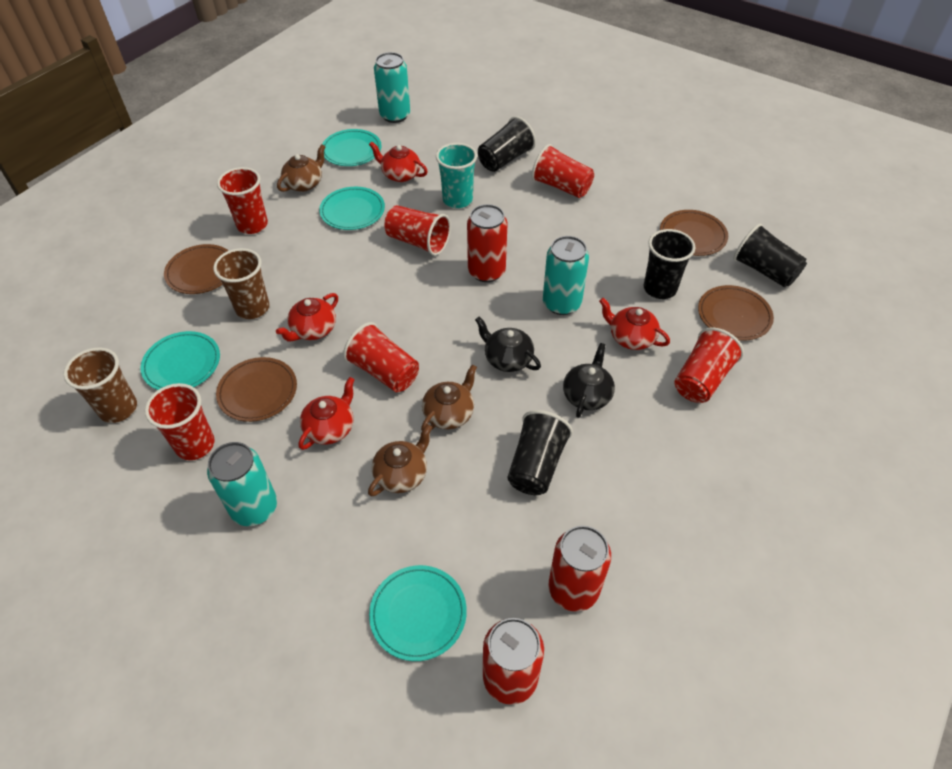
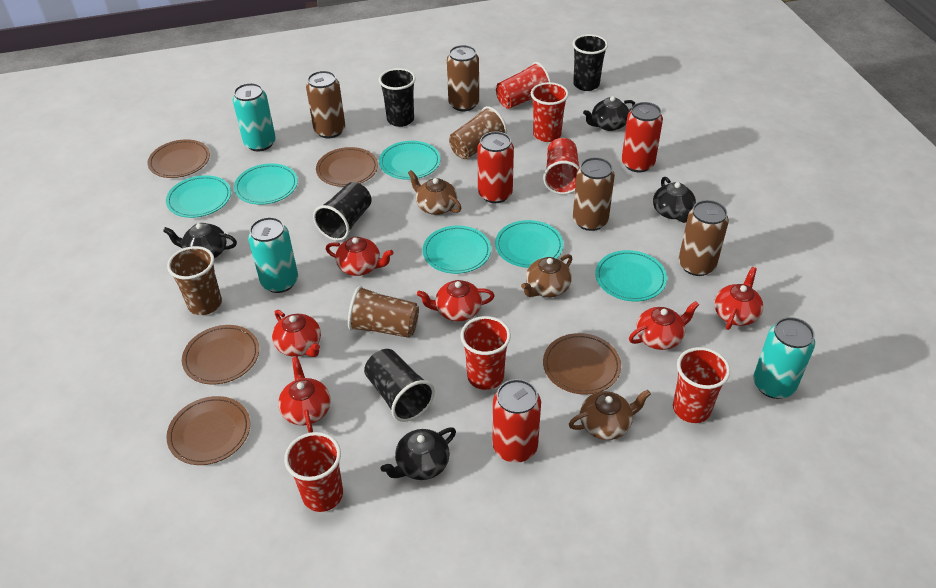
black teapot: 2 -> 4
brown can: 0 -> 4
brown cup: 2 -> 3
brown plate: 4 -> 5
red teapot: 4 -> 6
turquoise cup: 1 -> 0
turquoise plate: 4 -> 6

